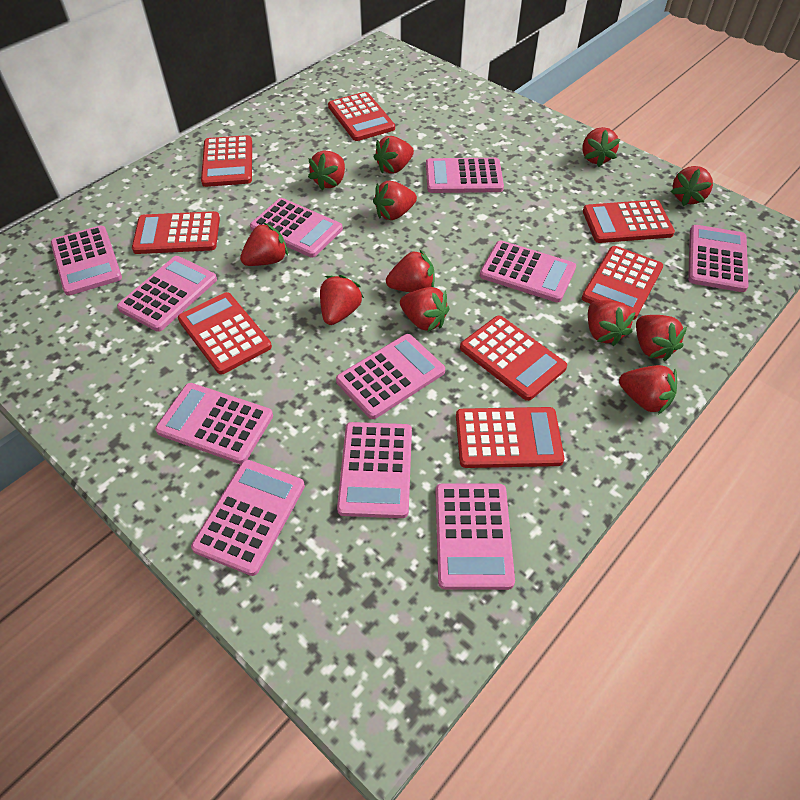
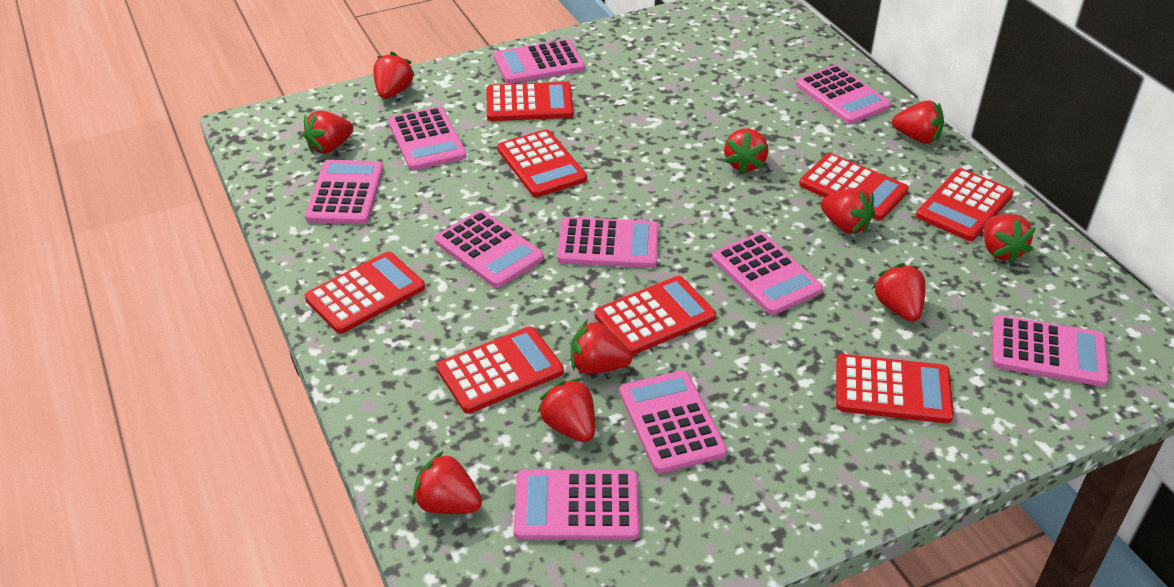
pink calculator: 11 -> 10
red strawberry: 12 -> 10

